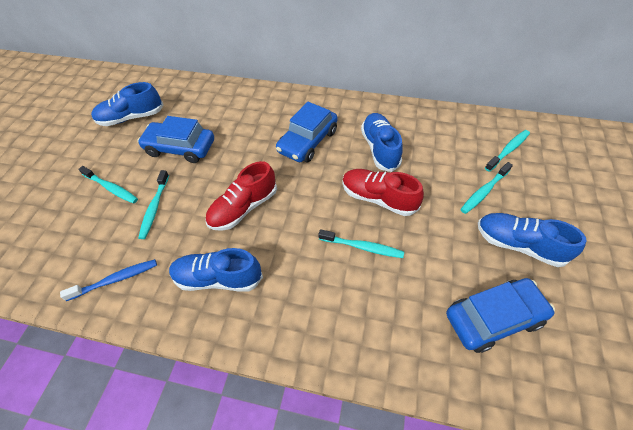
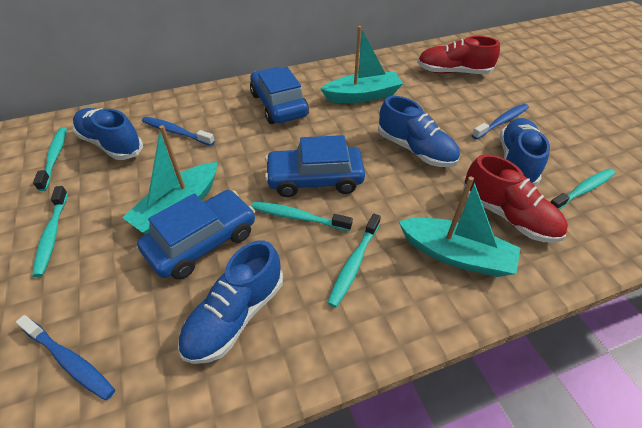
blue toothbrush: 1 -> 3
turquoise boat: 0 -> 3

